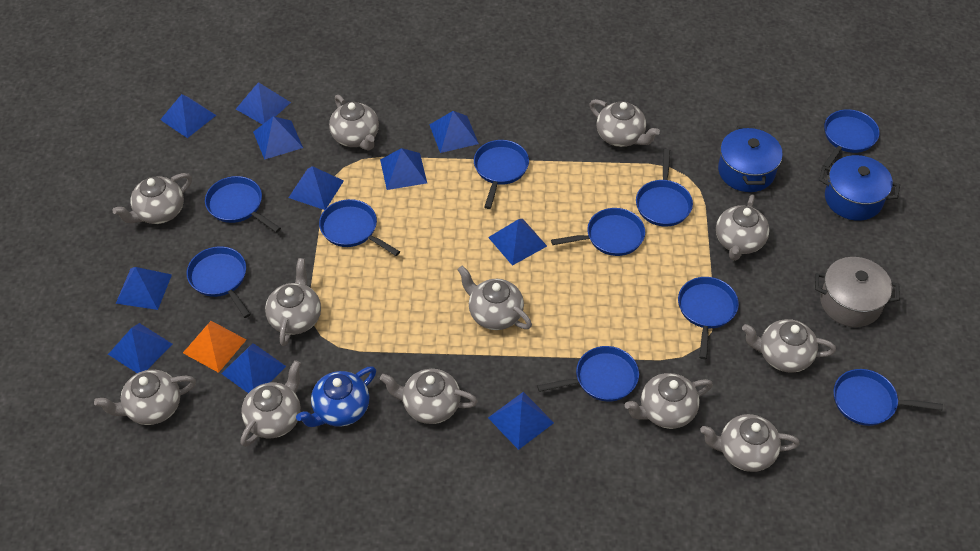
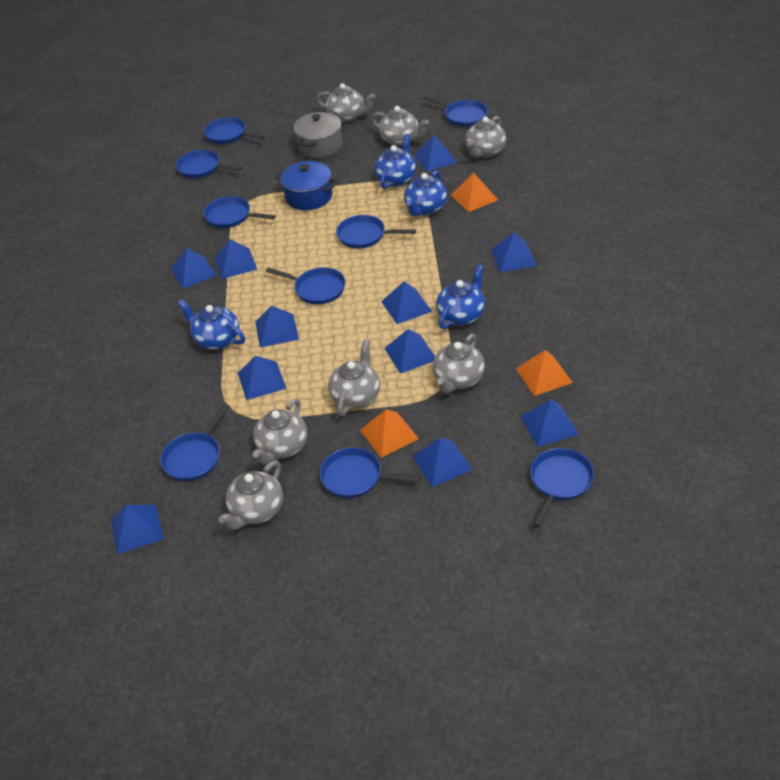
blue pan: 10 -> 9
blue pot: 2 -> 1
blue teapot: 1 -> 4
grey teapot: 12 -> 7
orange pyramid: 1 -> 3

